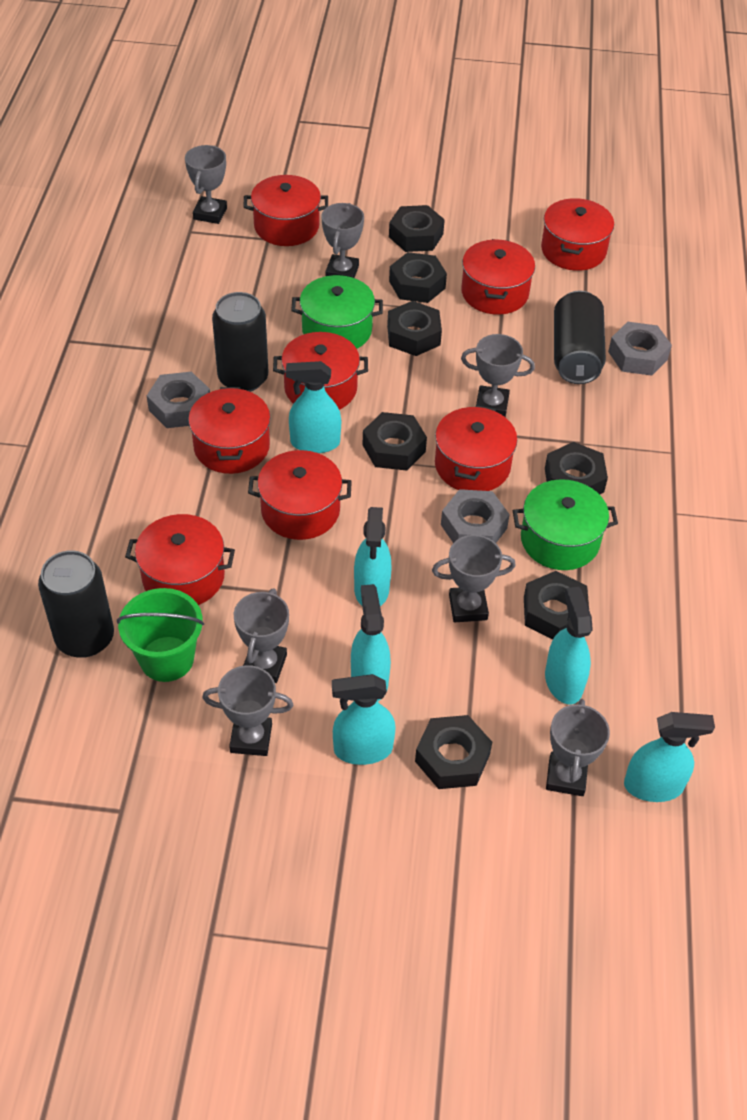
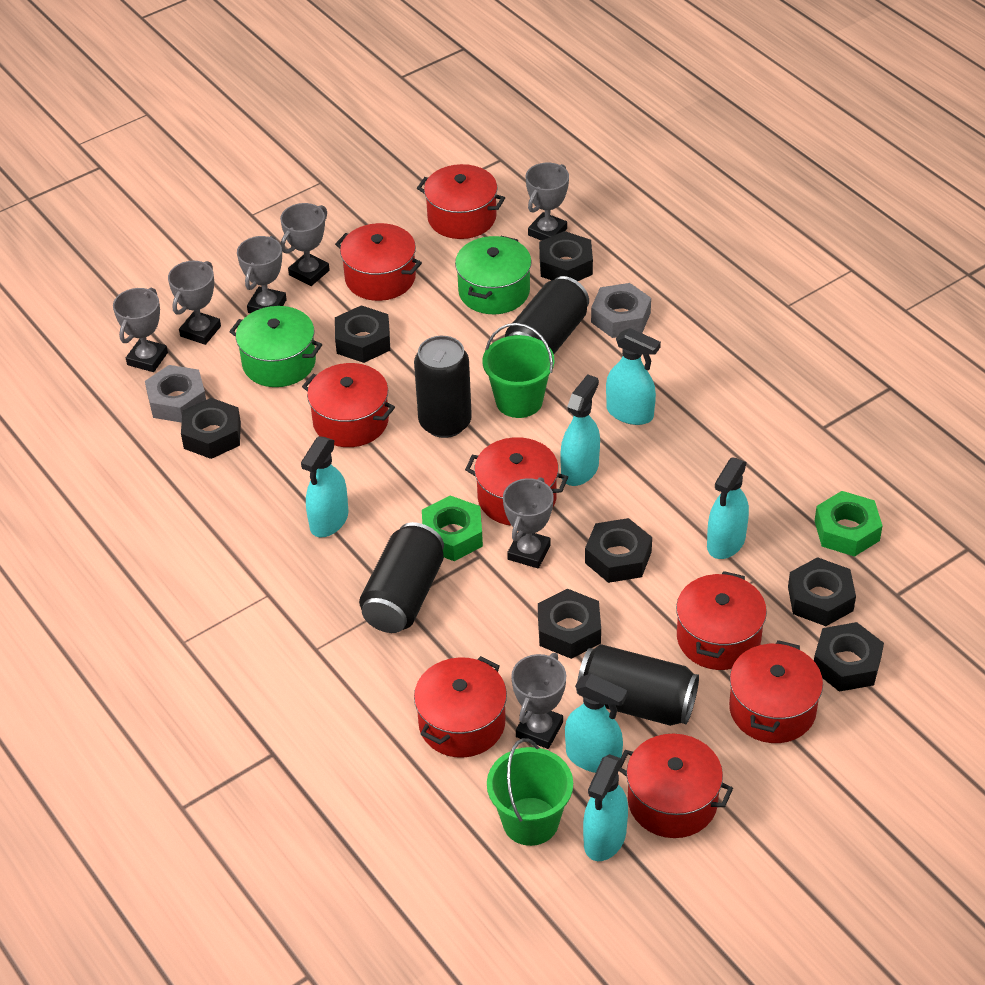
black can: 3 -> 4
green bucket: 1 -> 2
green nut: 0 -> 2
grey nut: 3 -> 2

